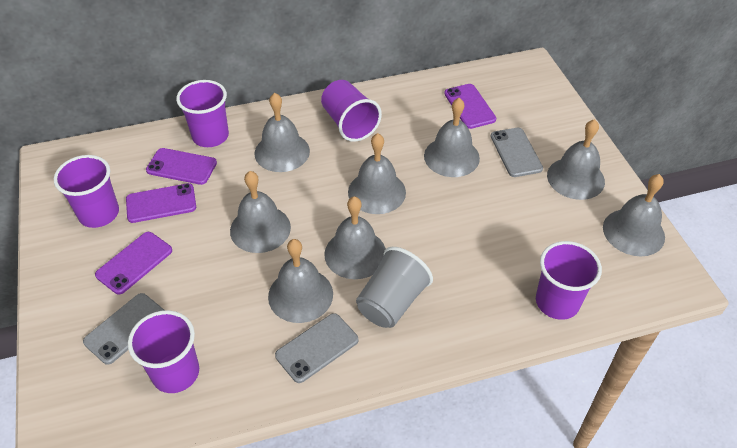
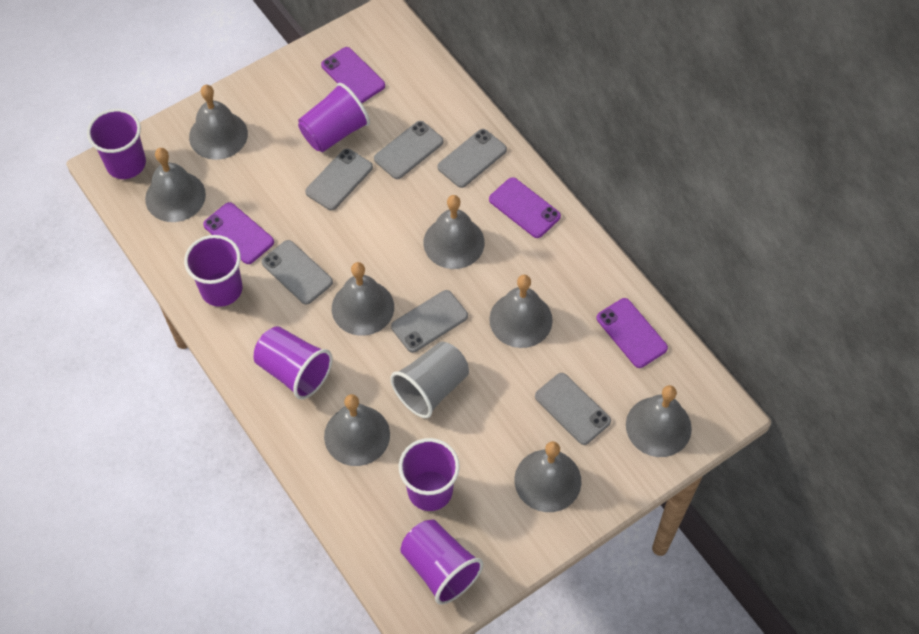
grey phone: 3 -> 6
purple cup: 5 -> 6

